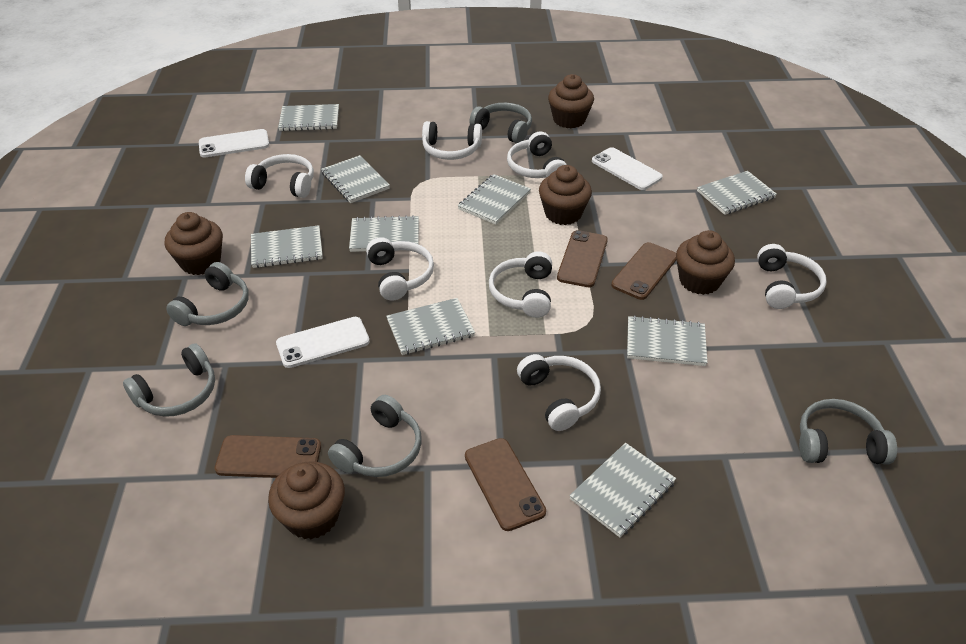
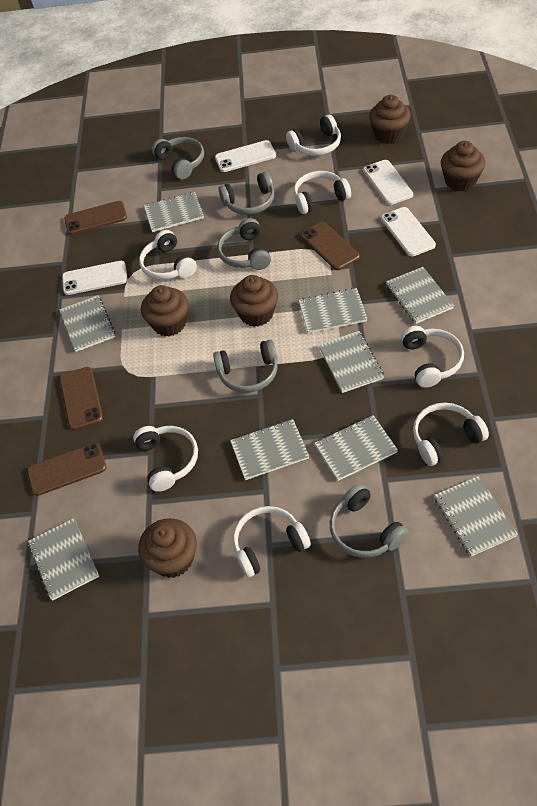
white phone: 3 -> 4

